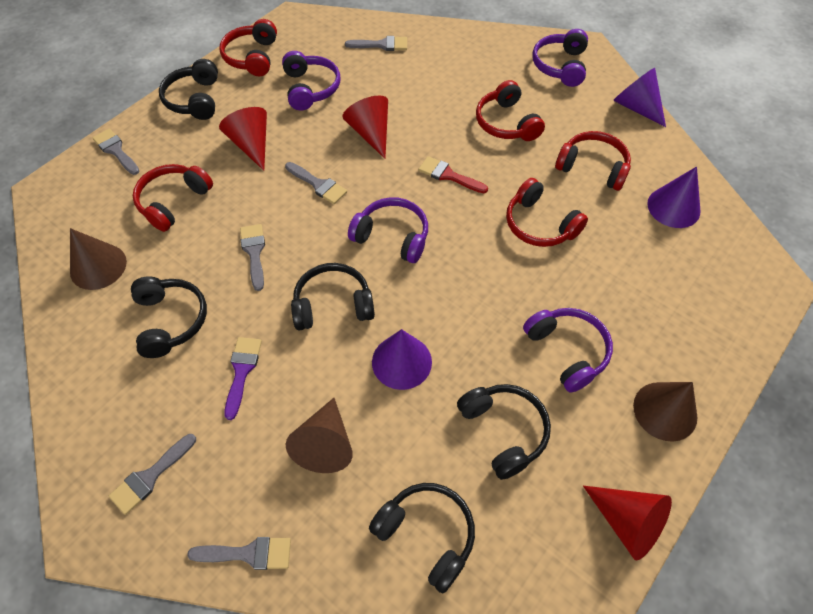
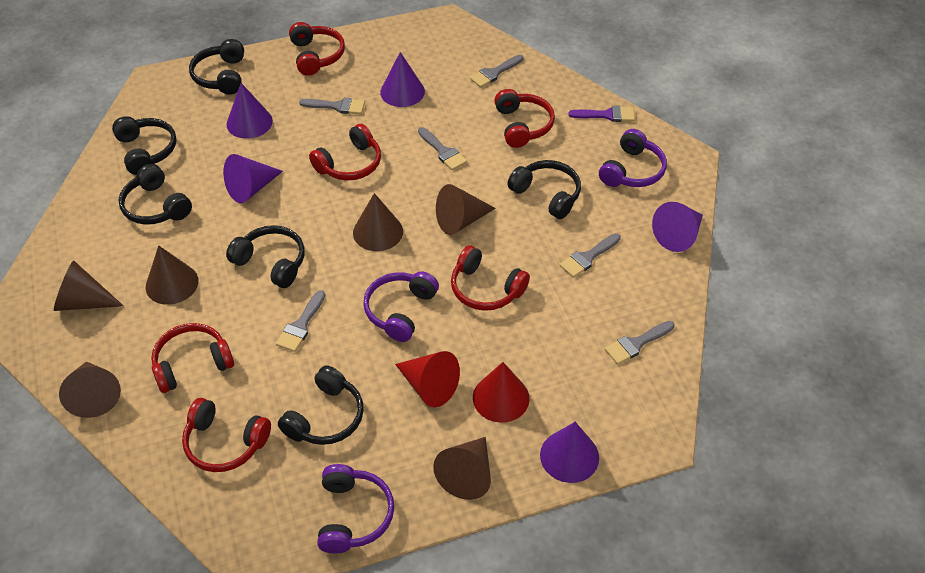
black headphones: 5 -> 6
brown cone: 3 -> 6
purple cone: 3 -> 5
purple headphones: 4 -> 3
red brush: 1 -> 0
red cone: 3 -> 2
red headphones: 5 -> 6

